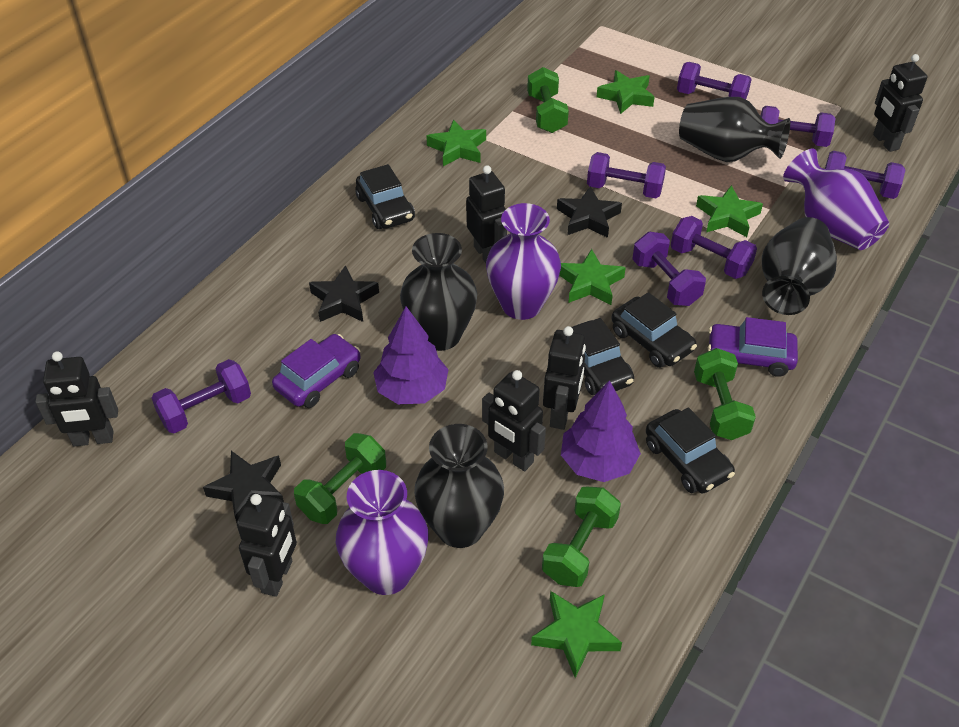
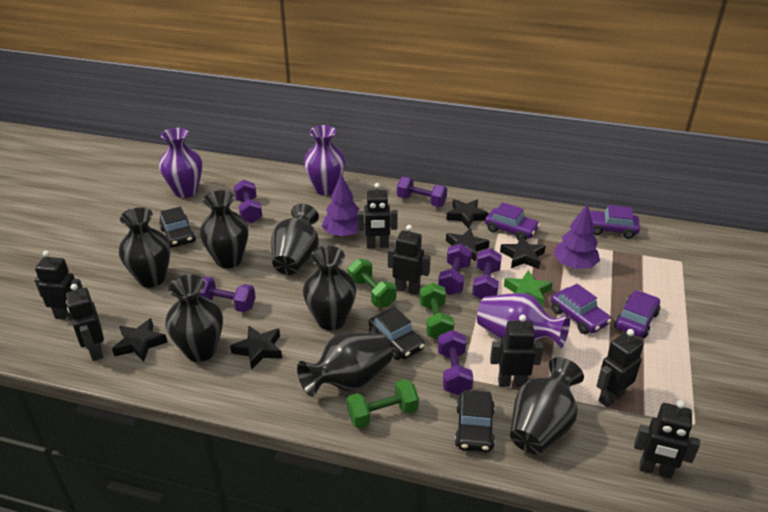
black car: 4 -> 3
black robot: 6 -> 7
black star: 3 -> 5
black vase: 4 -> 7
green dumbbell: 4 -> 3
green star: 5 -> 1
purple car: 2 -> 4
purple dumbbell: 7 -> 6

